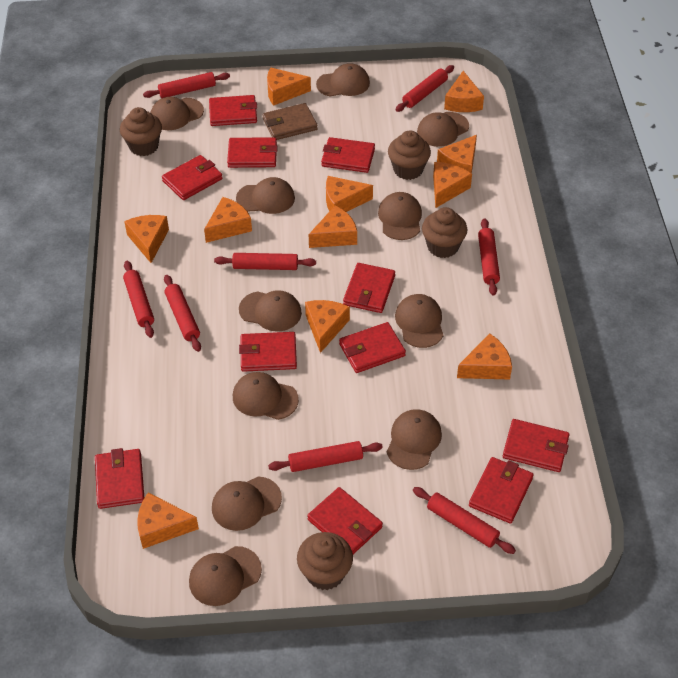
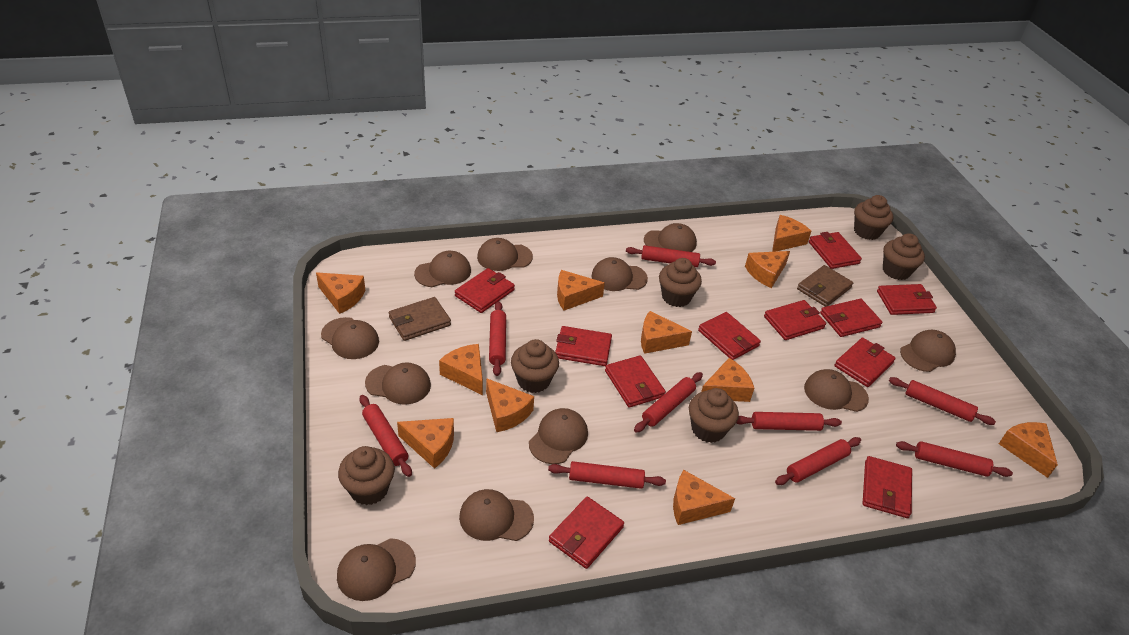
brown cupcake: 4 -> 6
brown wallet: 1 -> 2
red rolling pin: 8 -> 9

